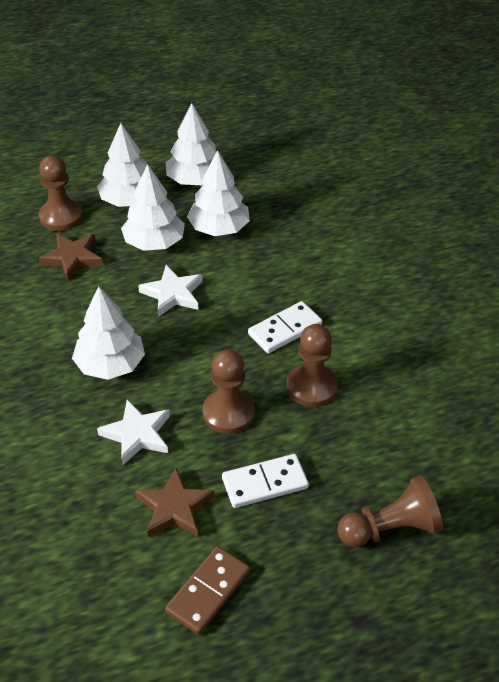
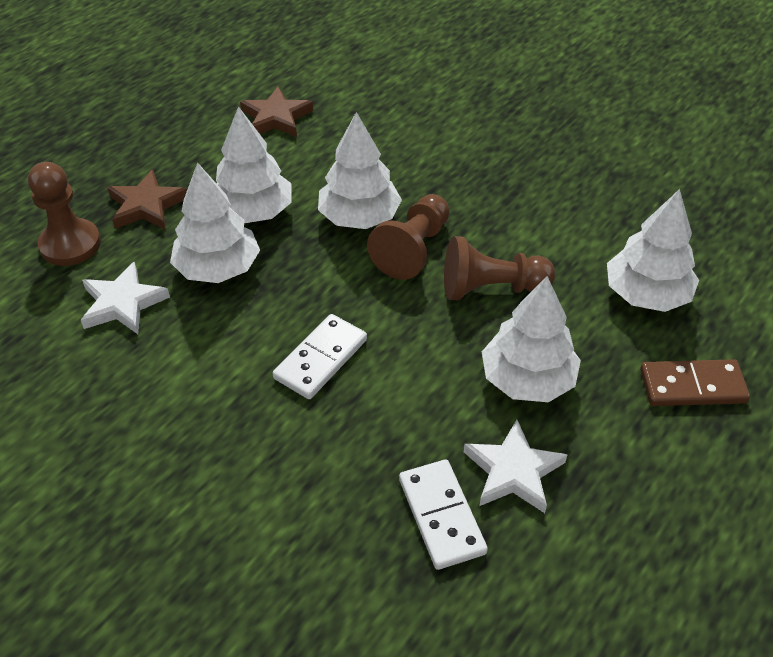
brown pawn: 4 -> 3

